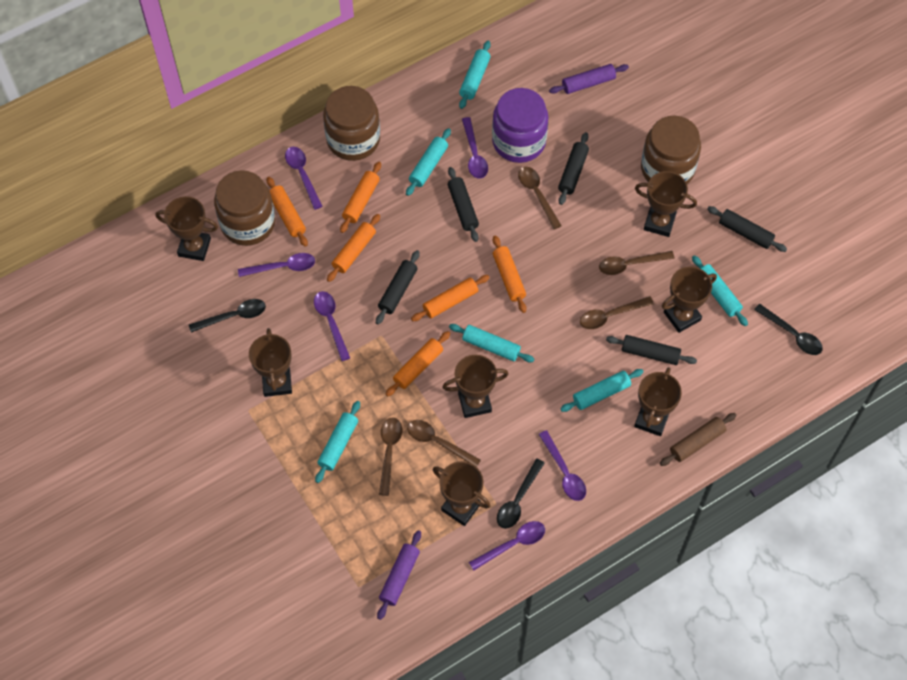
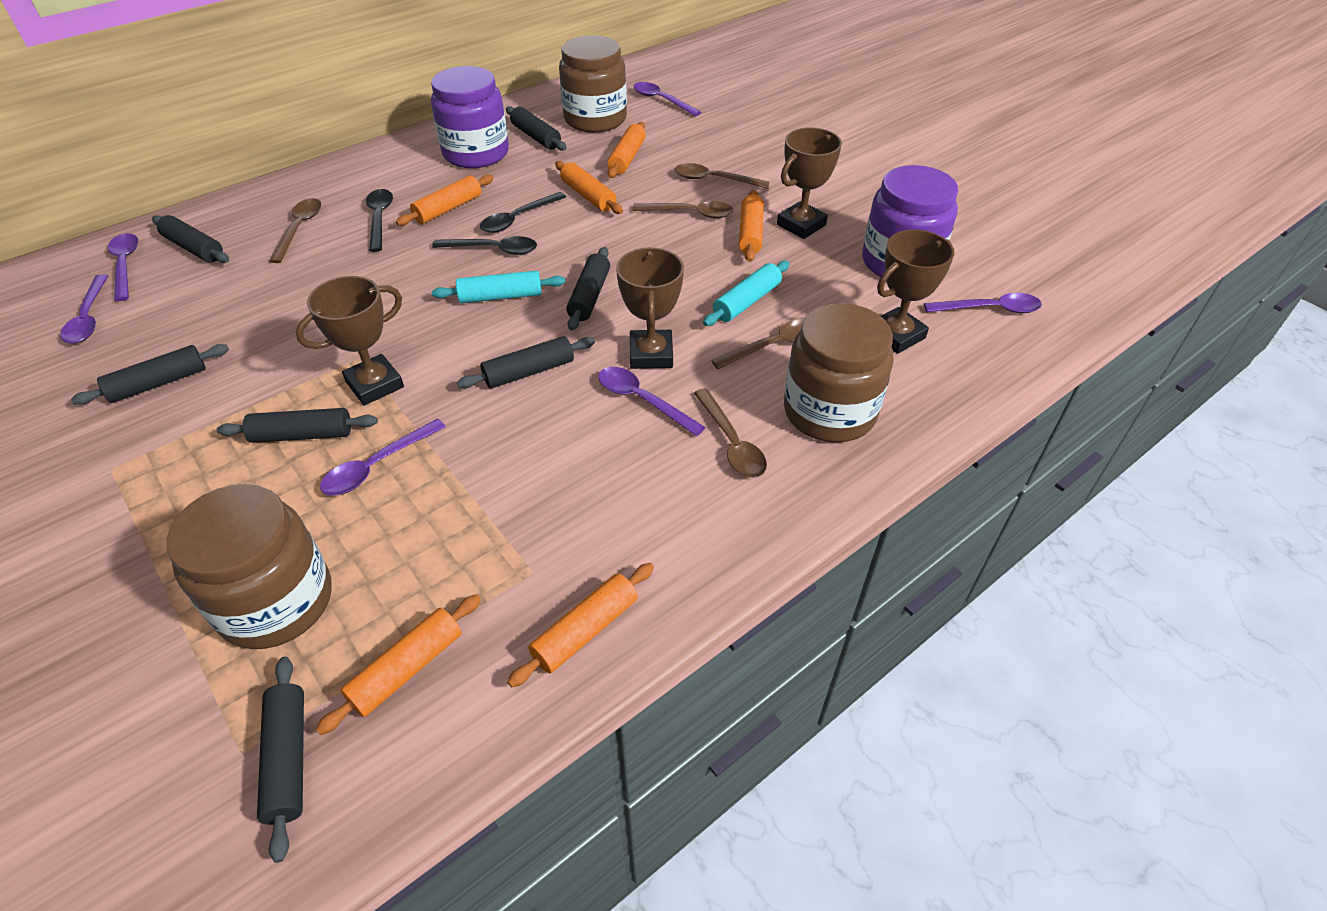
black rolling pin: 5 -> 7
brown rolling pin: 1 -> 0
brown trophy: 7 -> 4
purple jar: 1 -> 2
purple rolling pin: 2 -> 0
turquoise rolling pin: 6 -> 2

